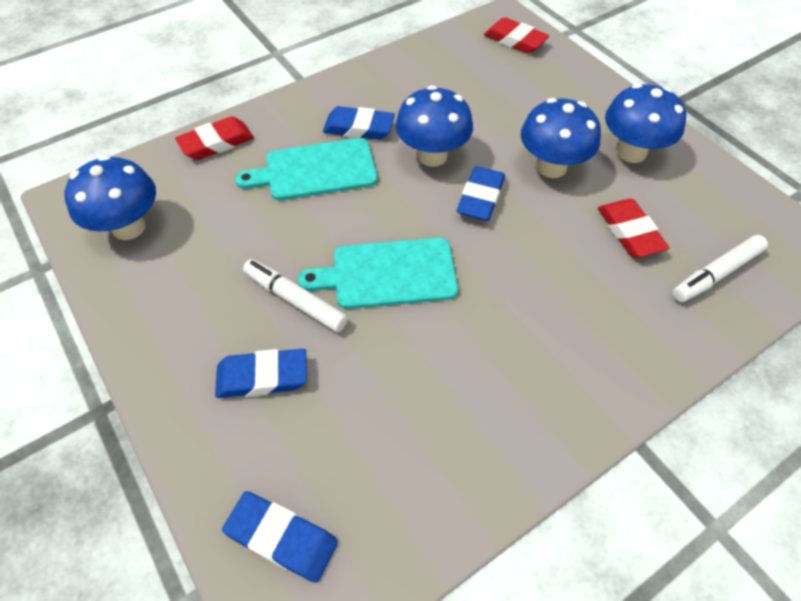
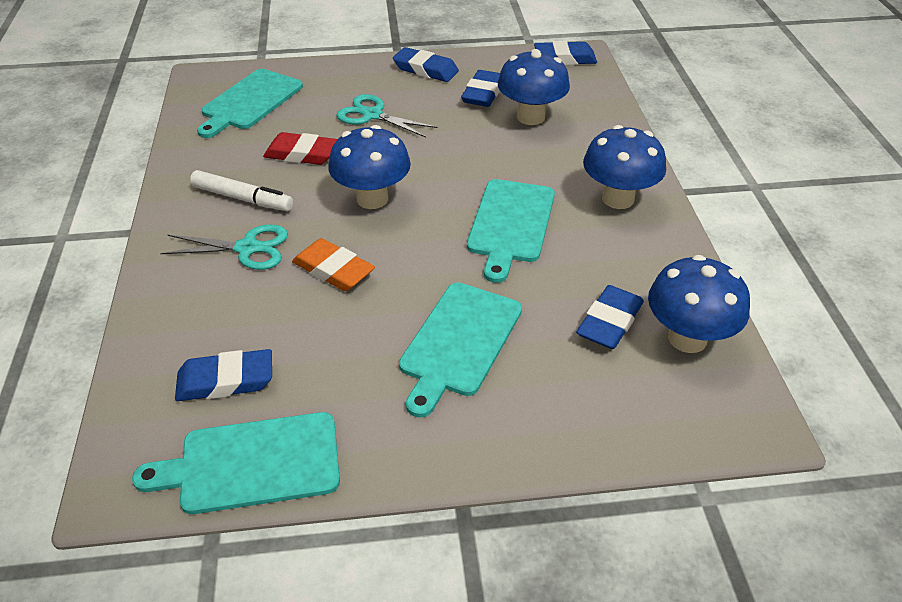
blue eraser: 4 -> 5
orange eraser: 0 -> 1
red eraser: 3 -> 1
turquoise cutting board: 2 -> 4
turquoise scissors: 0 -> 2
white marker: 2 -> 1

